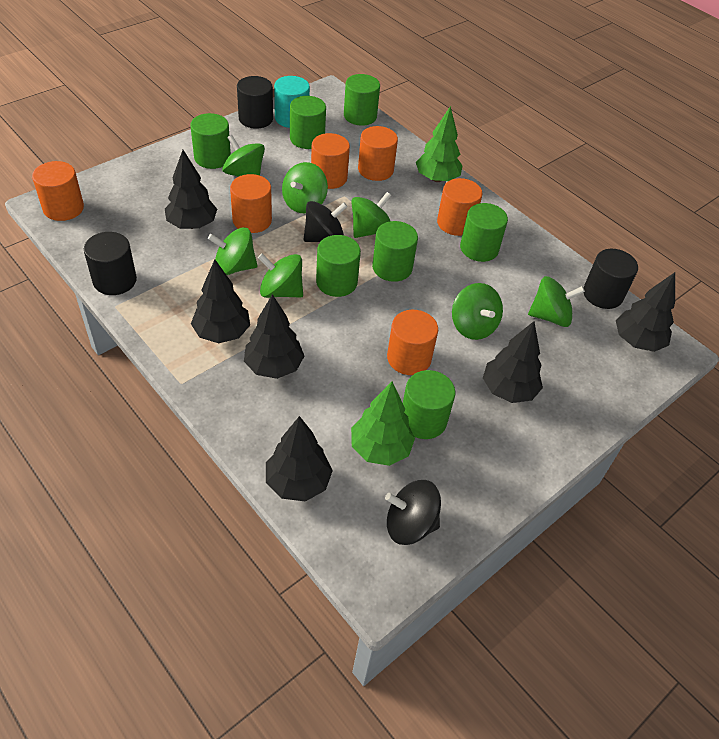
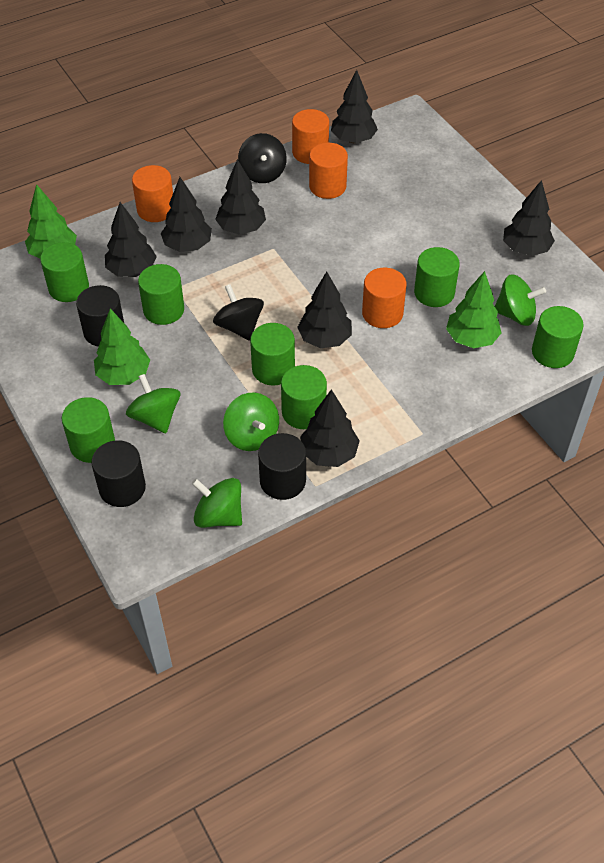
black tree: 6 -> 7
green spinning top: 7 -> 4
green tree: 2 -> 3
orange cylinder: 6 -> 4
turquoise cylinder: 1 -> 0

